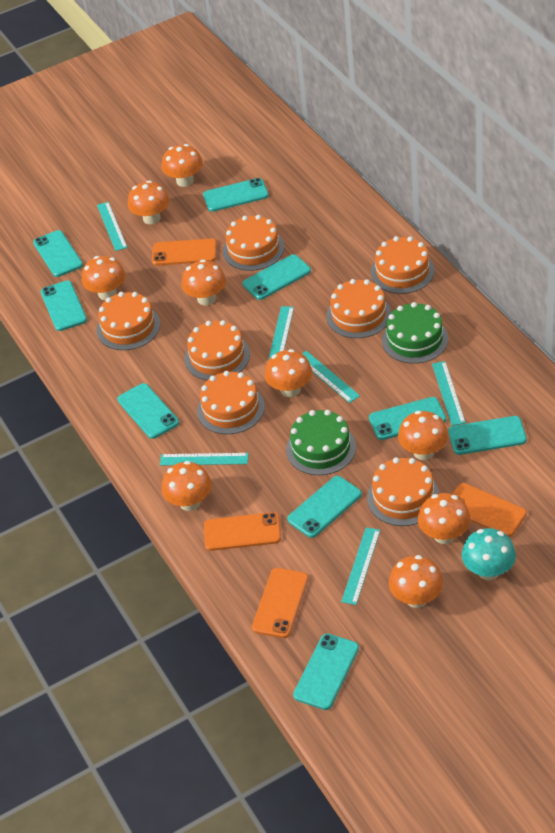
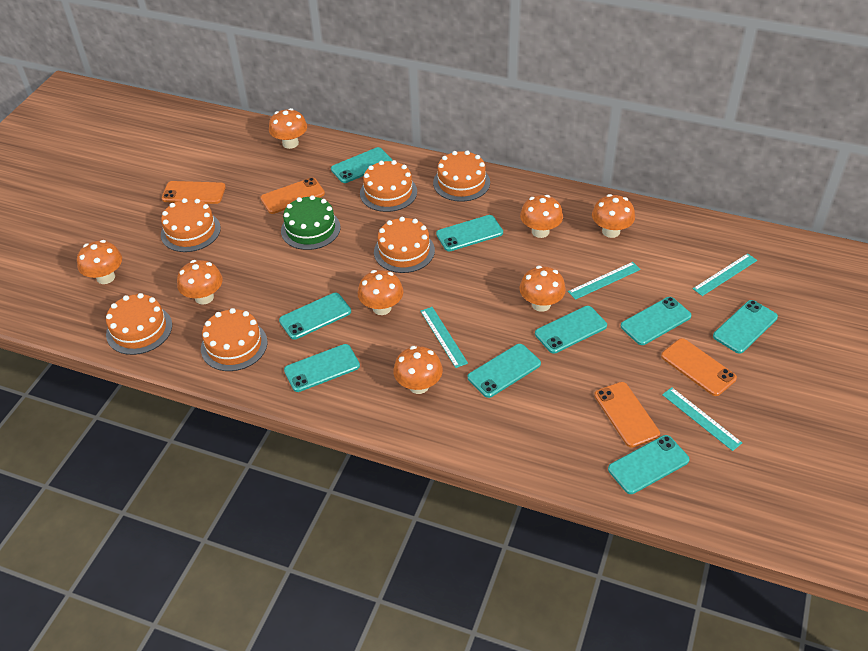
green cake: 2 -> 1
orange cake: 7 -> 6
orange mushroom: 9 -> 8
turquoise mushroom: 1 -> 0
turquoise ruler: 6 -> 4

